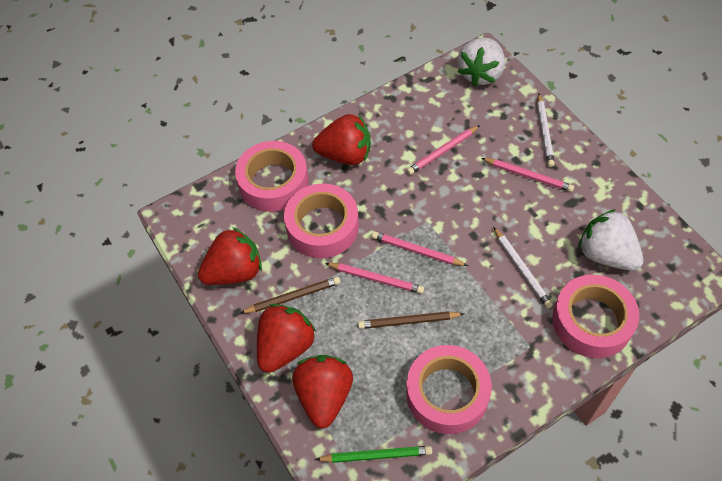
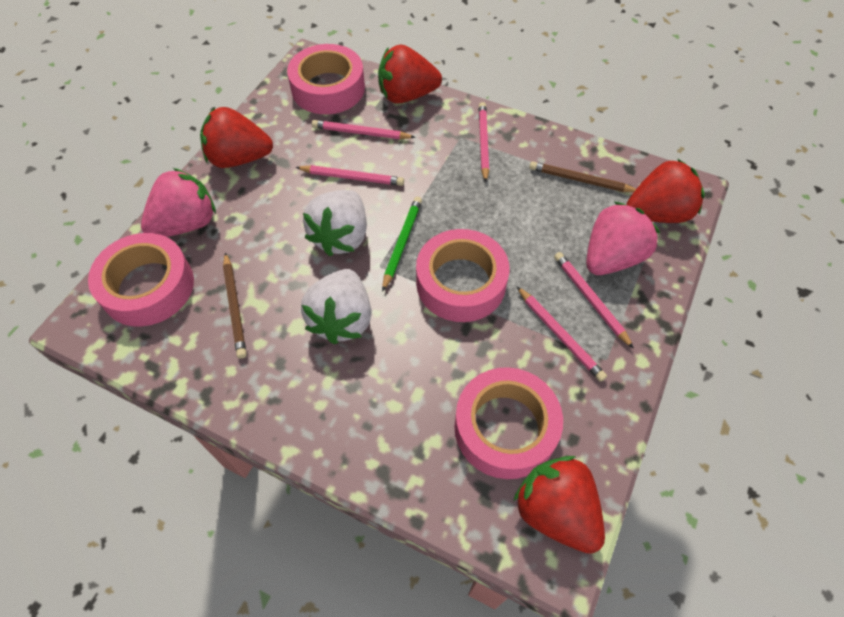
pink pencil: 4 -> 5
pink strawberry: 0 -> 2
white pencil: 2 -> 0

